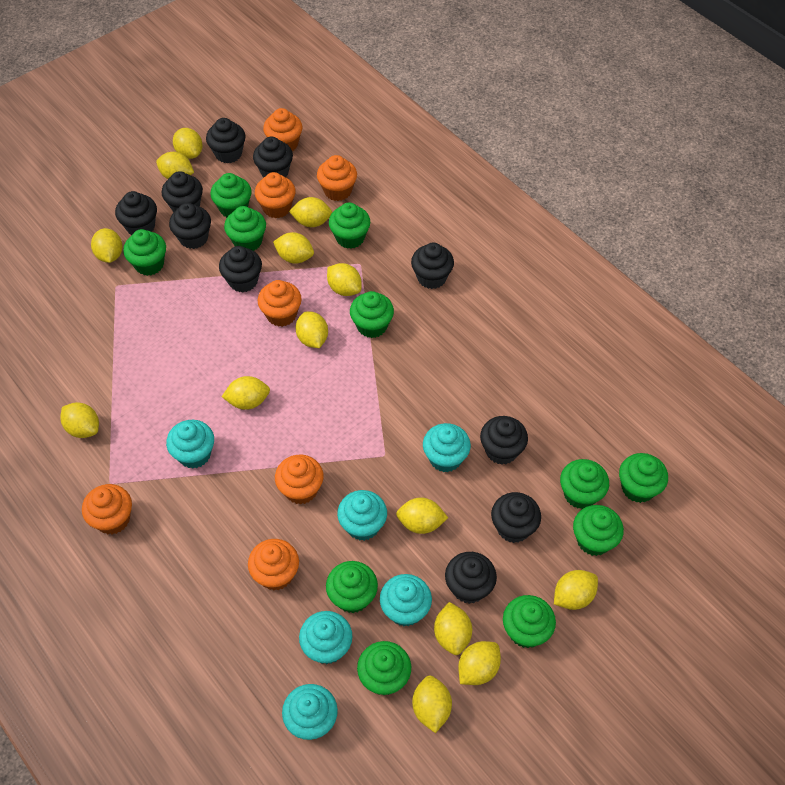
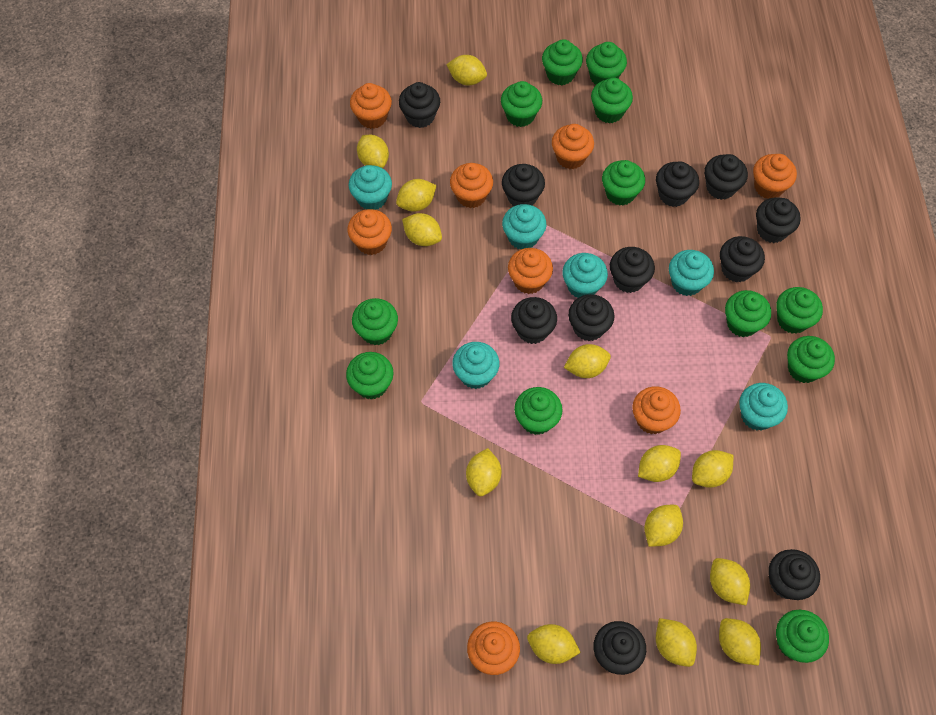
black cupcake: 10 -> 11
green cupcake: 11 -> 12
orange cupcake: 7 -> 8
yellow lemon: 14 -> 13

